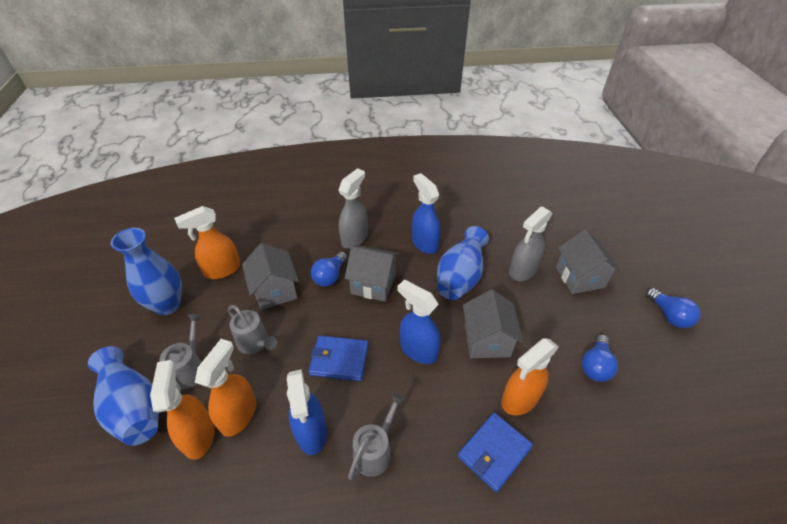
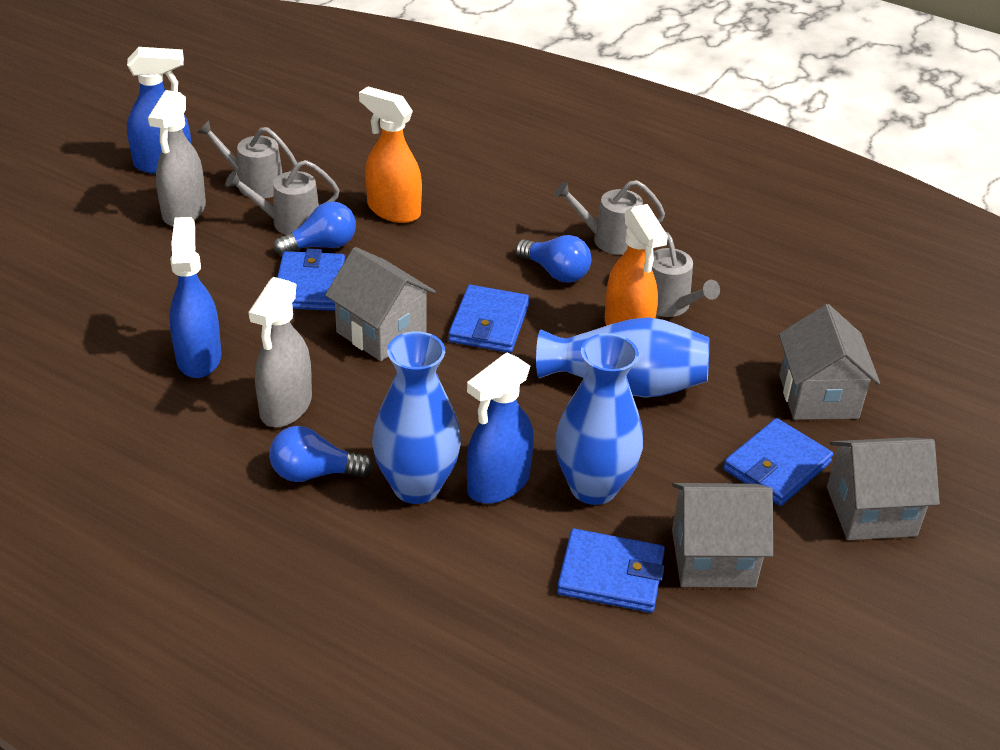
blue wallet: 2 -> 4
grey watering can: 3 -> 4
orange spray bottle: 4 -> 2

